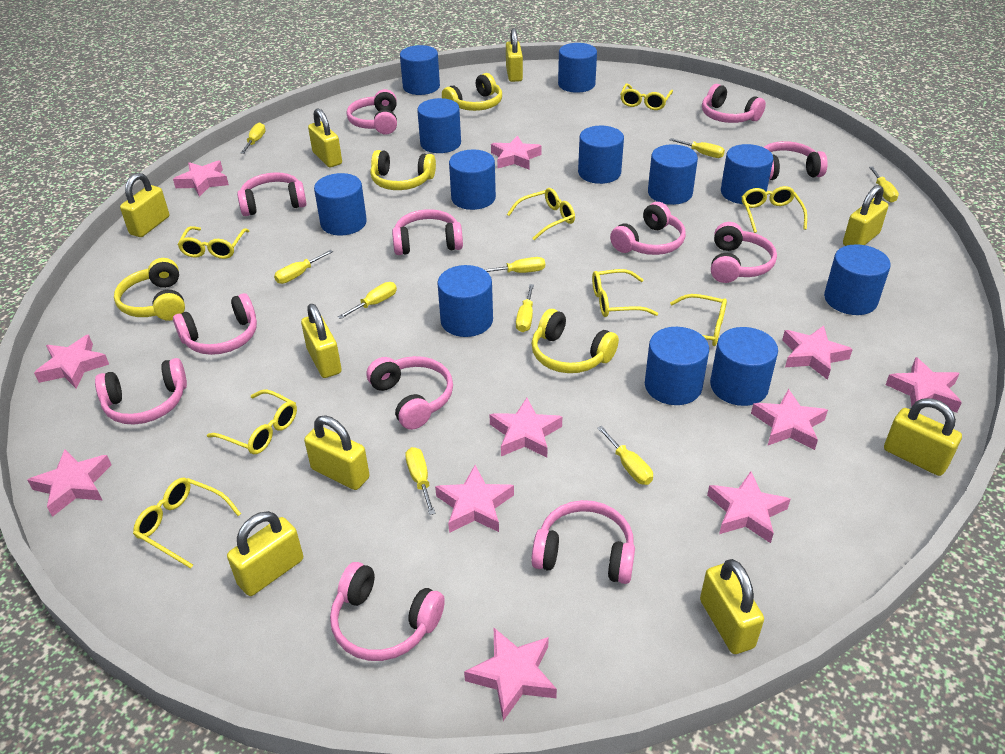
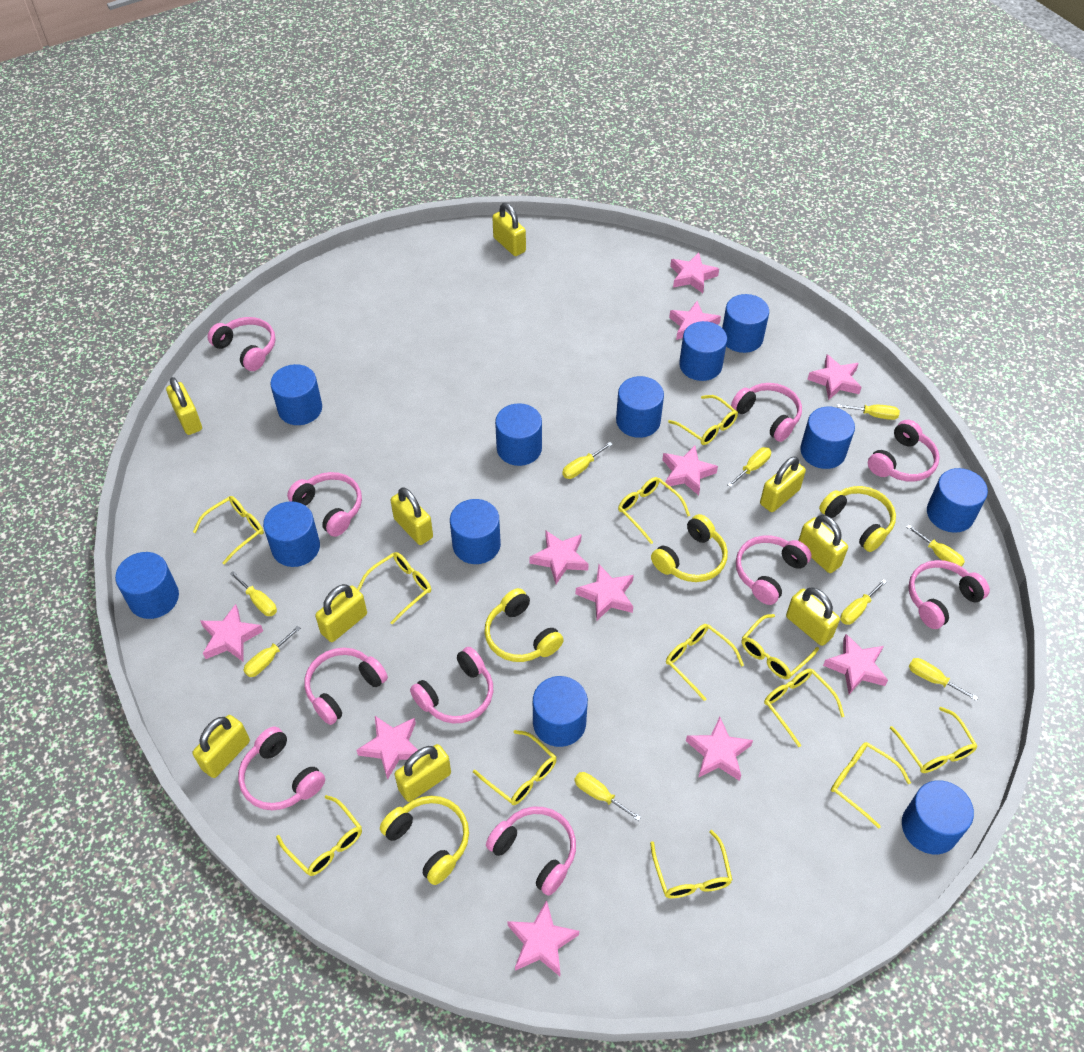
pink headphones: 12 -> 10
yellow glasses: 8 -> 12

